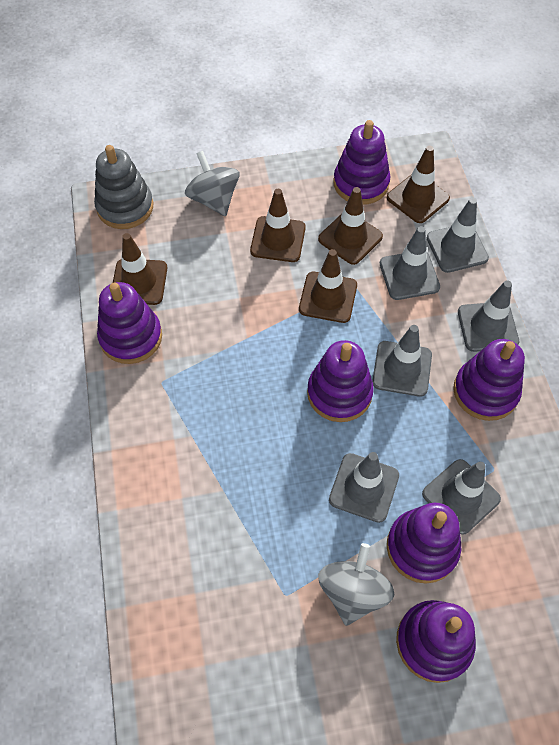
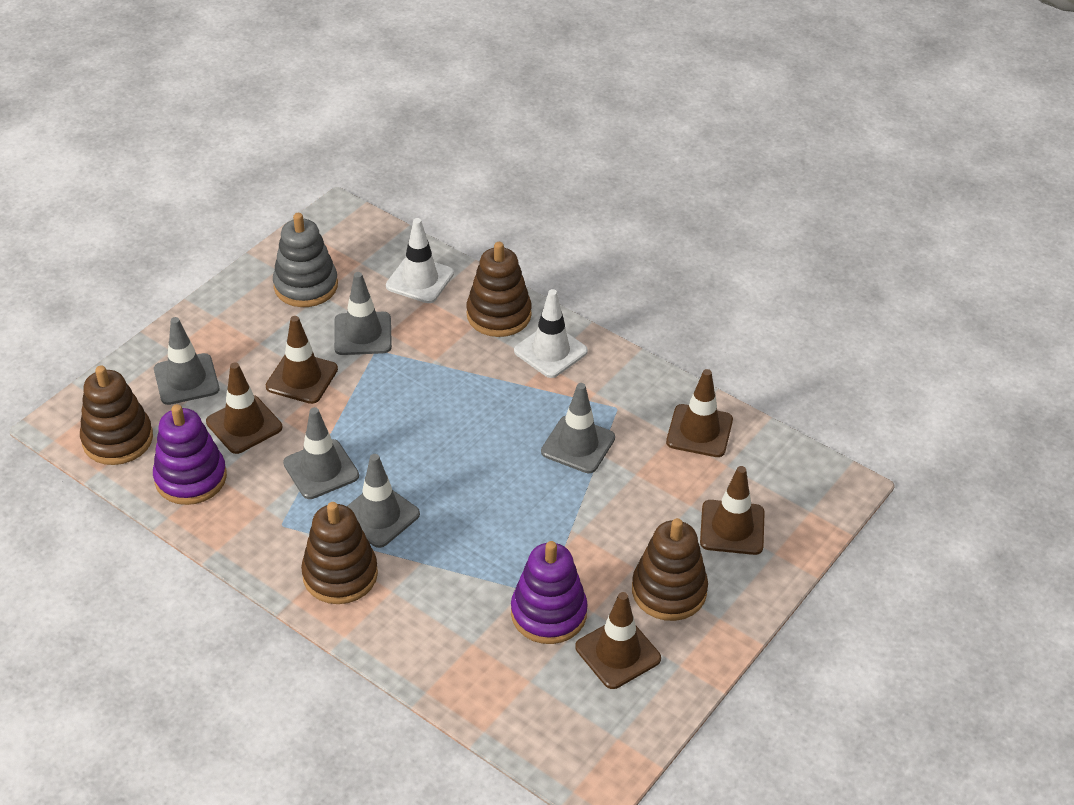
brown stacking toy: 0 -> 4
grey spinning top: 2 -> 0
grey traffic cone: 6 -> 5
purple stacking toy: 6 -> 2
white traffic cone: 0 -> 2

